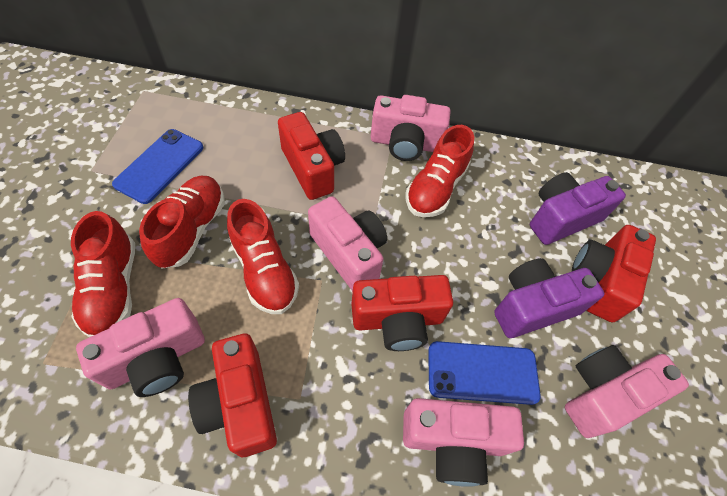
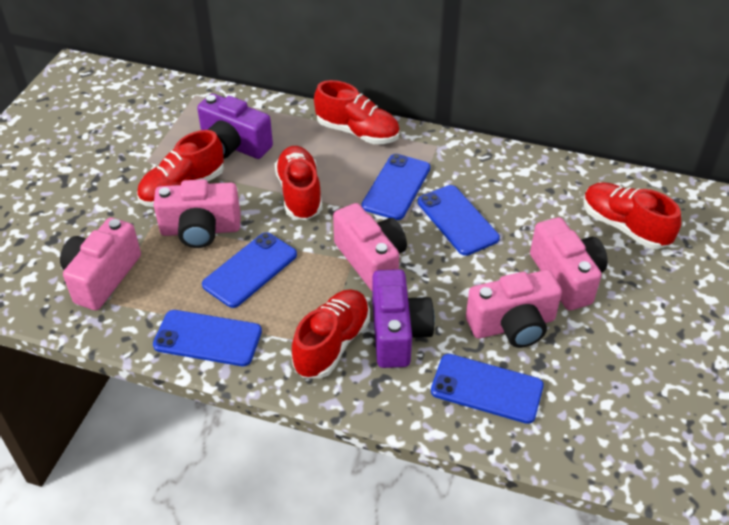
blue phone: 2 -> 5
red camera: 4 -> 0
red shoe: 4 -> 5

